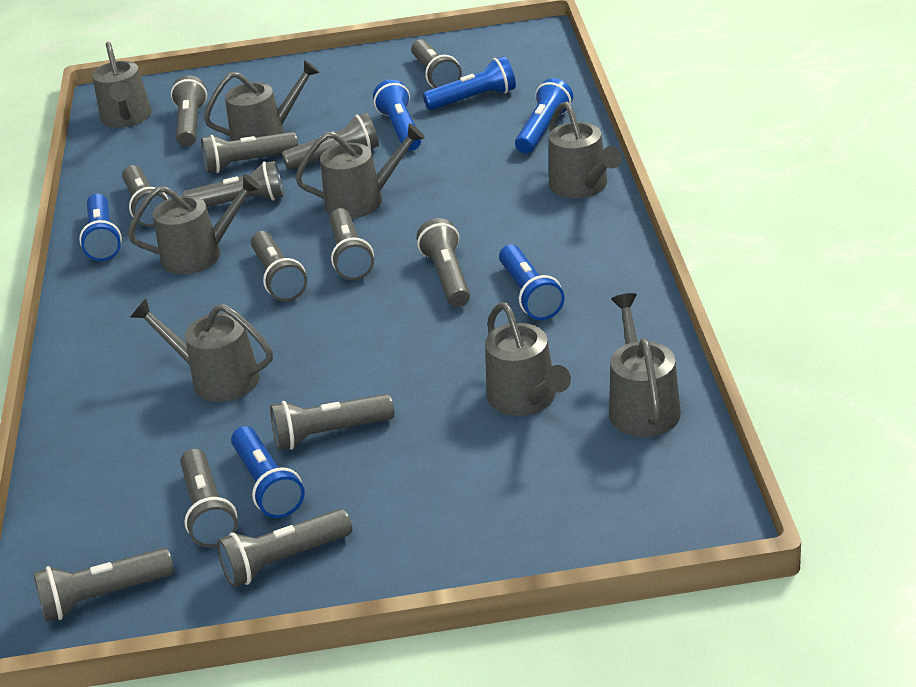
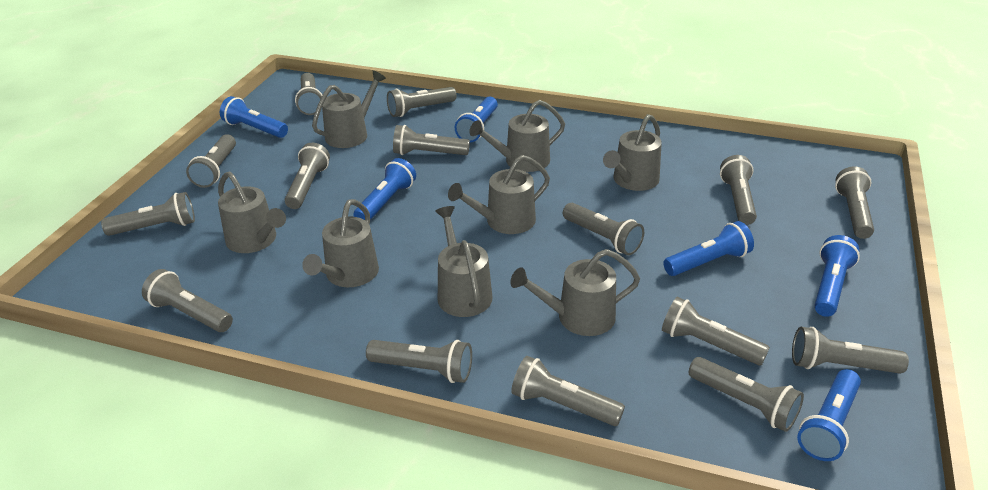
grey flashlight: 13 -> 15

